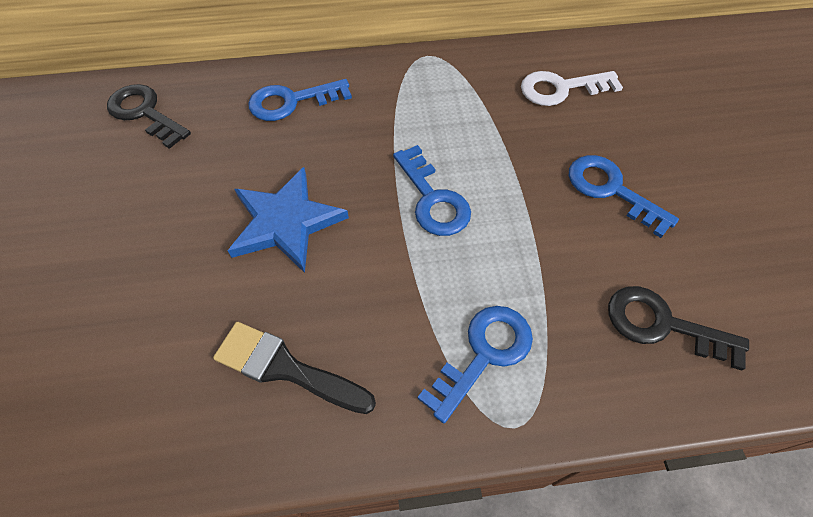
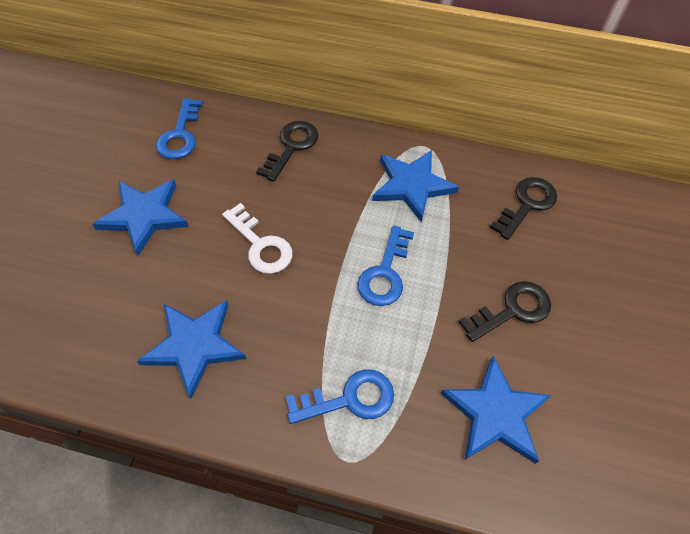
black brush: 1 -> 0
black key: 2 -> 3
blue key: 4 -> 3
blue star: 1 -> 4

